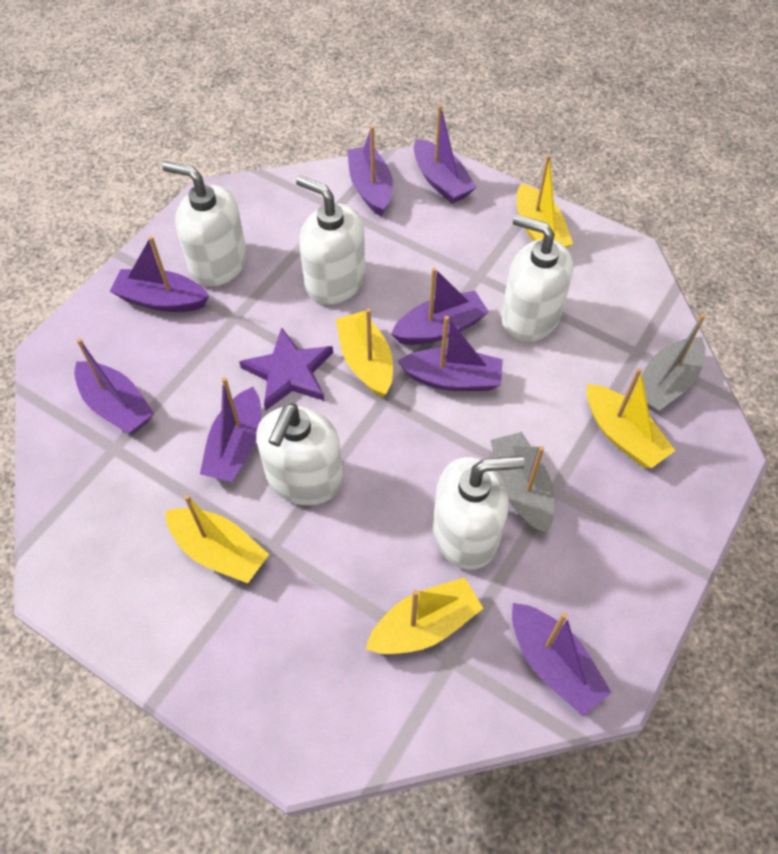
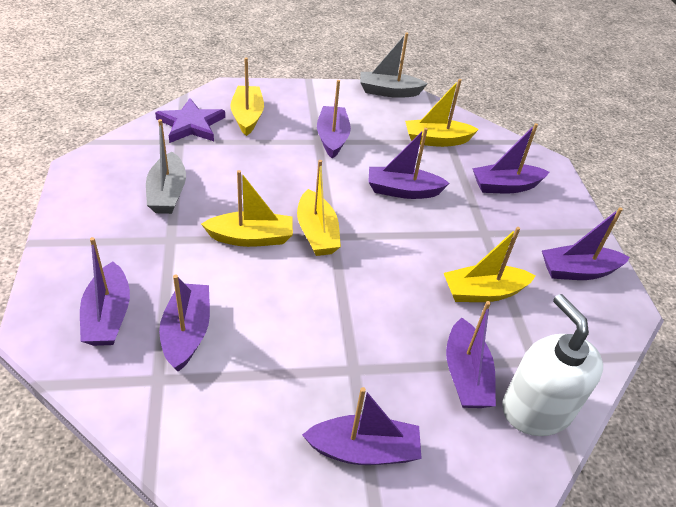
white soap dispenser: 5 -> 1

